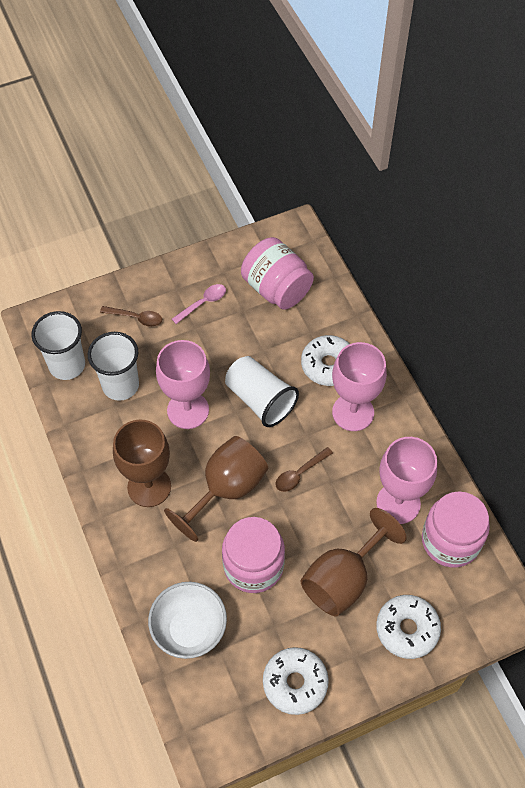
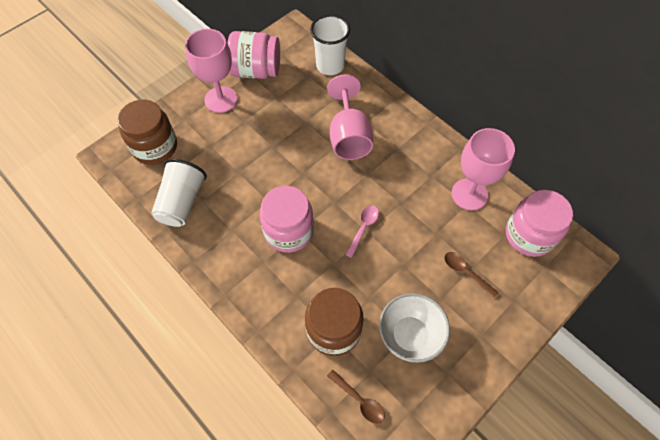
brown goblet: 3 -> 0
brown jar: 0 -> 2
white cup: 3 -> 2
white donut: 3 -> 0

